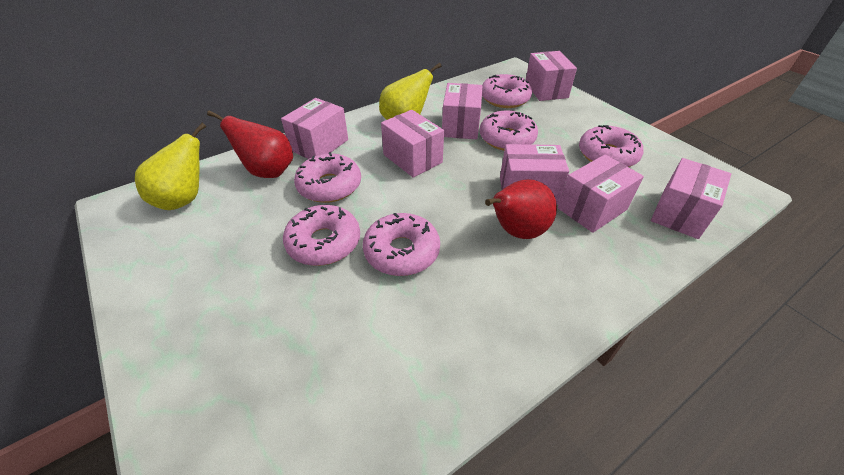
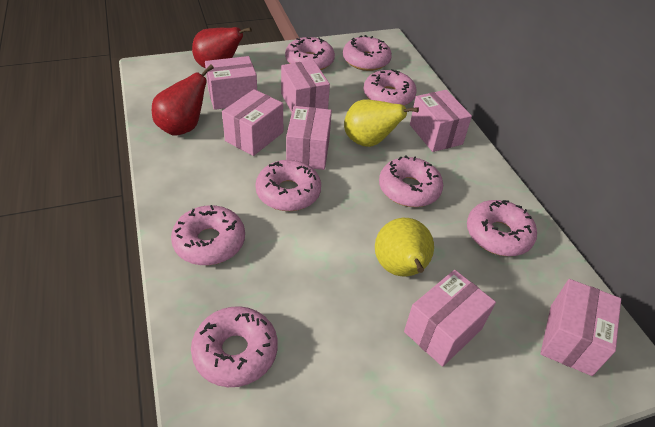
pink donut: 6 -> 8

